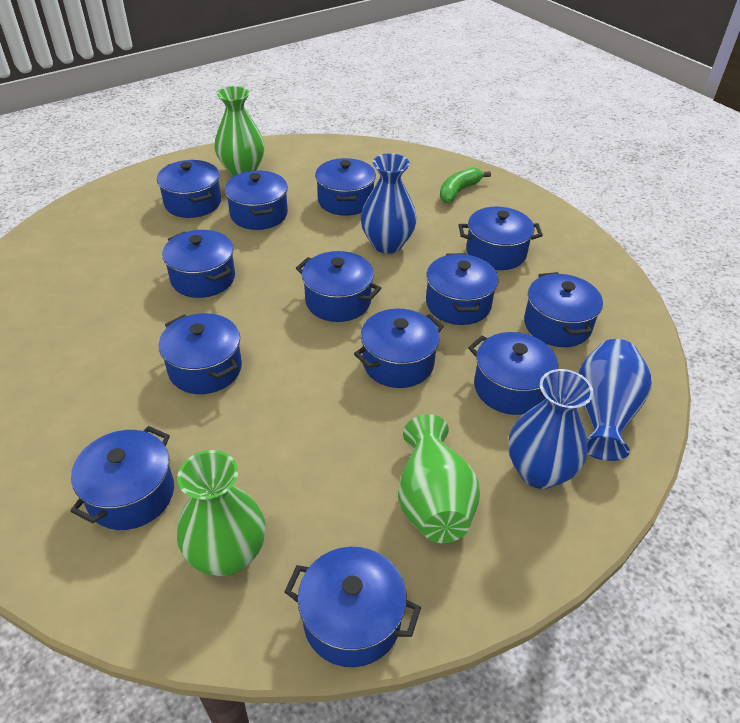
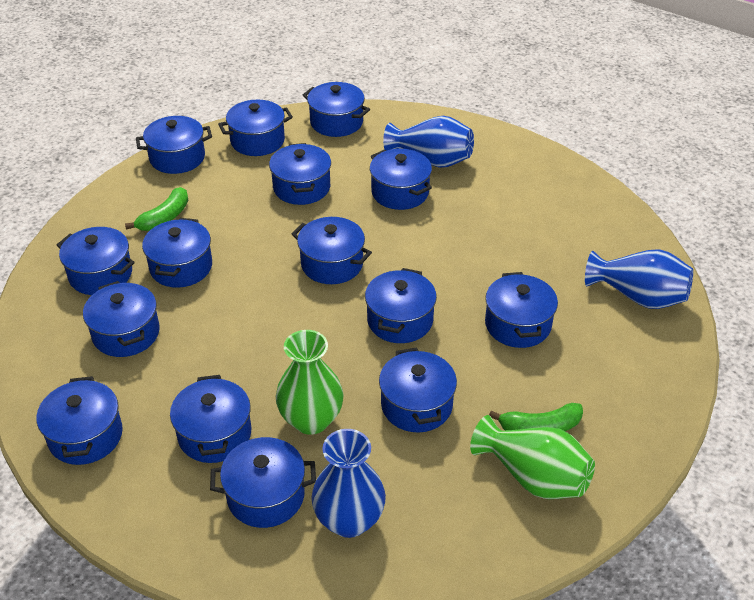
blue pot: 13 -> 15
green banana: 1 -> 2
green vase: 3 -> 2

